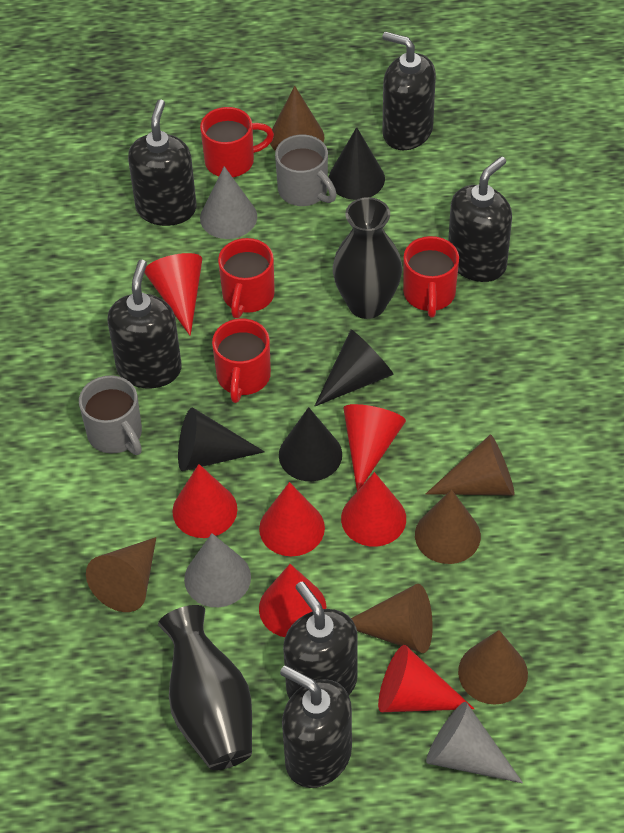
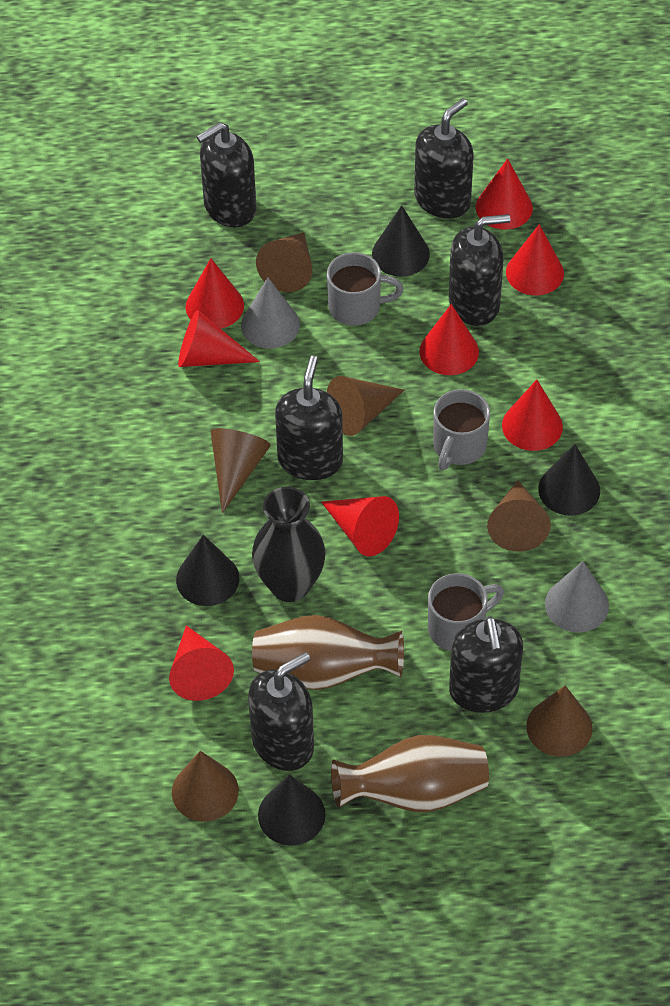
black vase: 2 -> 1
brown vase: 0 -> 2
grey cone: 3 -> 2
grey mug: 2 -> 3
red cone: 7 -> 8
red mug: 4 -> 0

